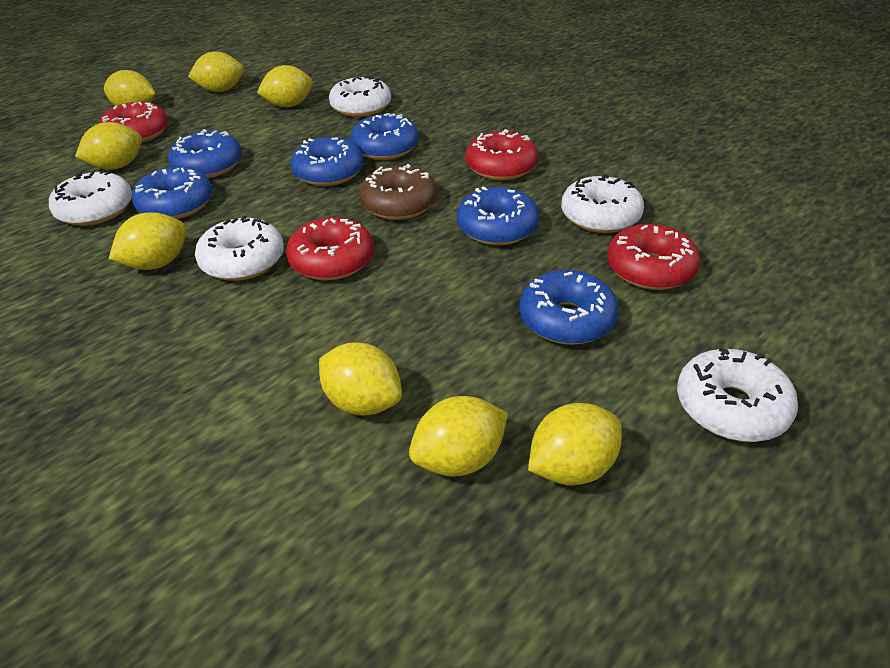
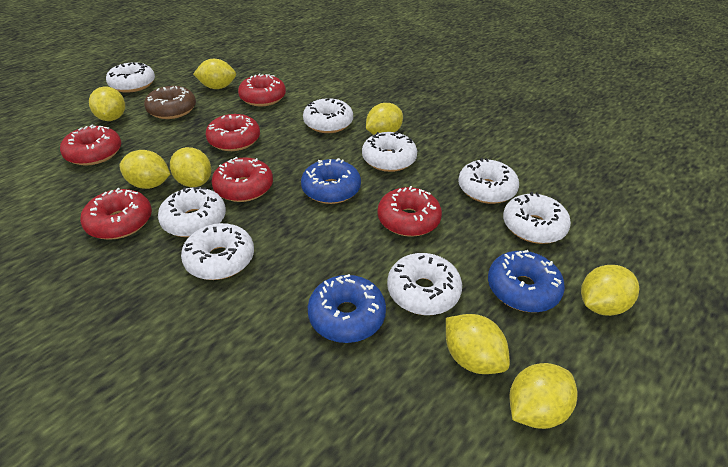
blue donut: 6 -> 3
red donut: 4 -> 6
white donut: 5 -> 8

